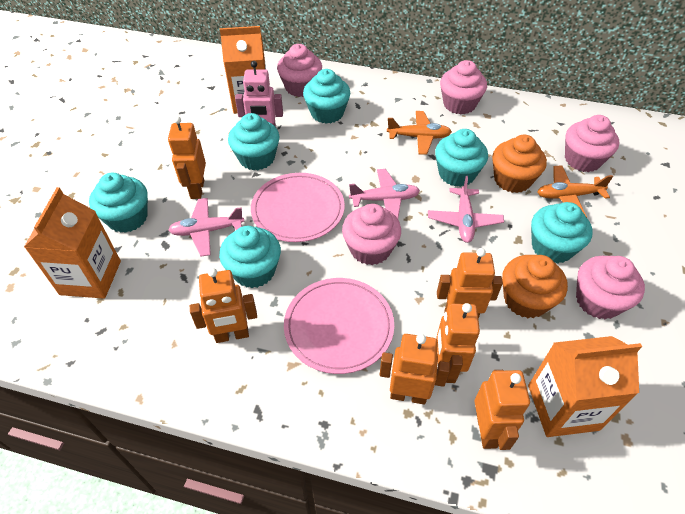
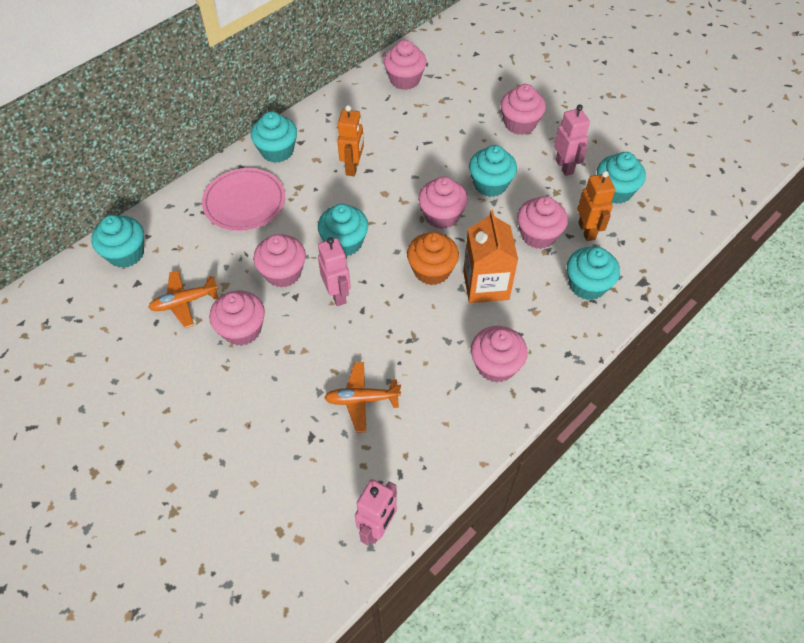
orange carton: 3 -> 1
orange cupcake: 2 -> 1
orange robot: 6 -> 2
pink cupcake: 5 -> 7
pink plane: 3 -> 0
pink plate: 2 -> 1
pink robot: 1 -> 3

